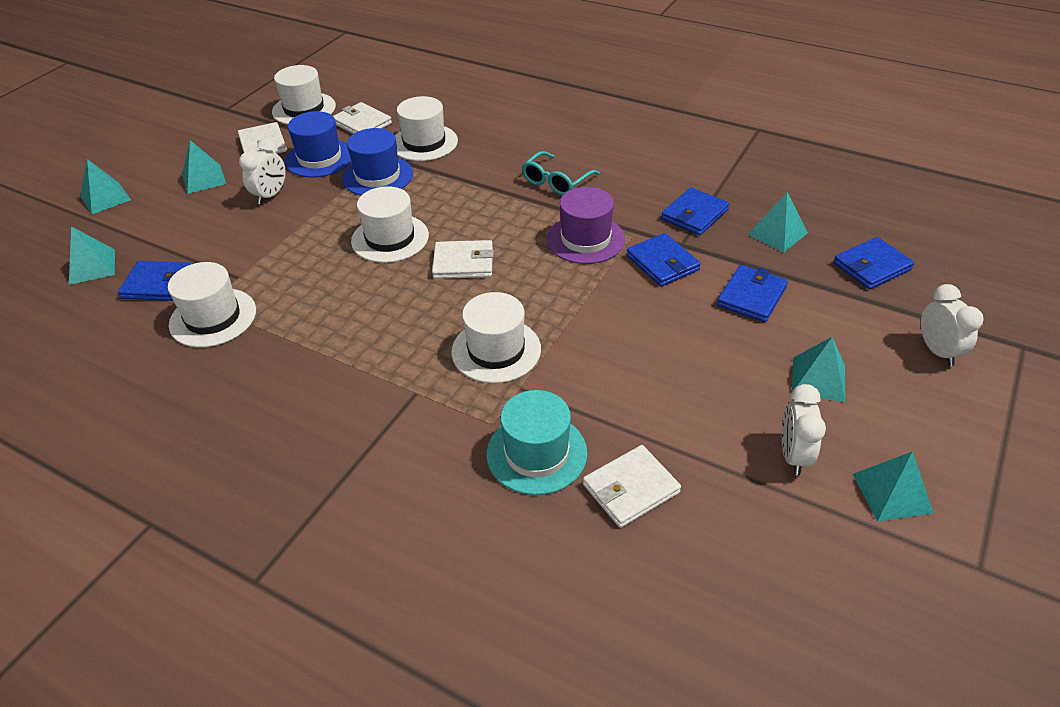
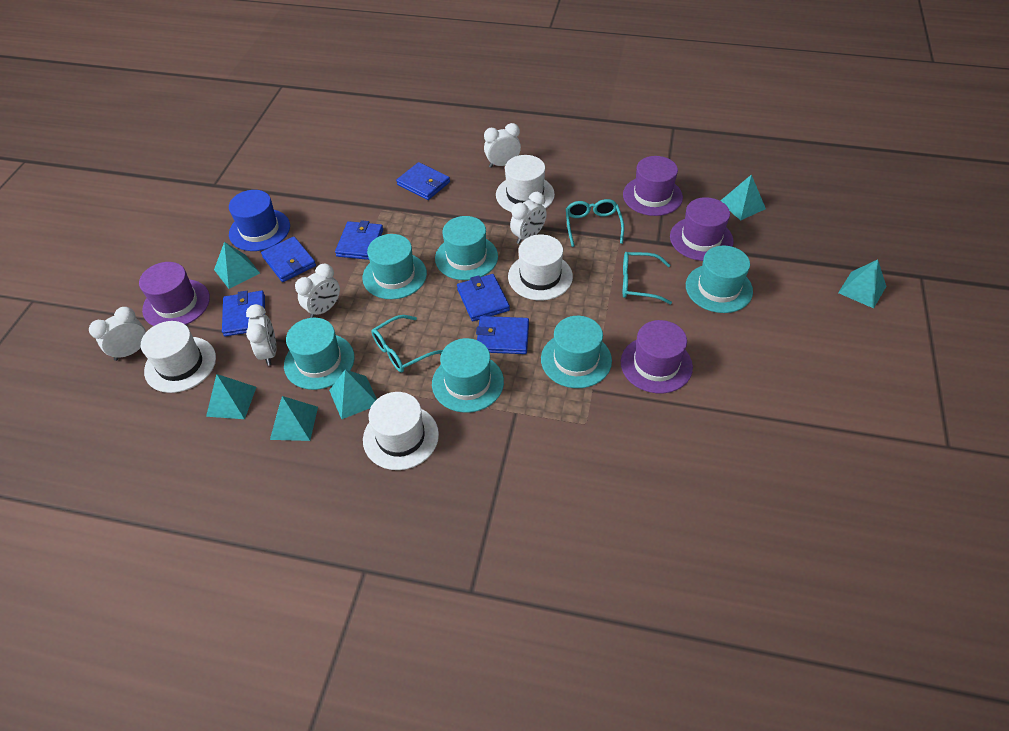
blue hat: 2 -> 1
blue wallet: 5 -> 6
purple hat: 1 -> 4
turquoise glasses: 1 -> 3
turquoise hat: 1 -> 6
white clock: 3 -> 5
white hat: 5 -> 4
white wallet: 4 -> 0

